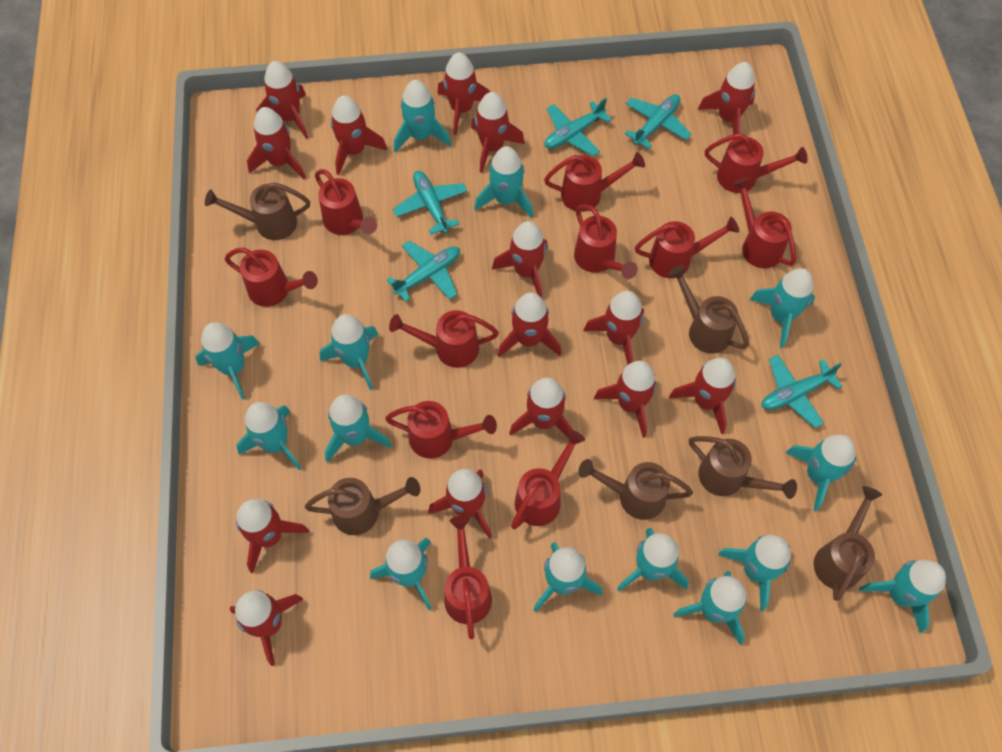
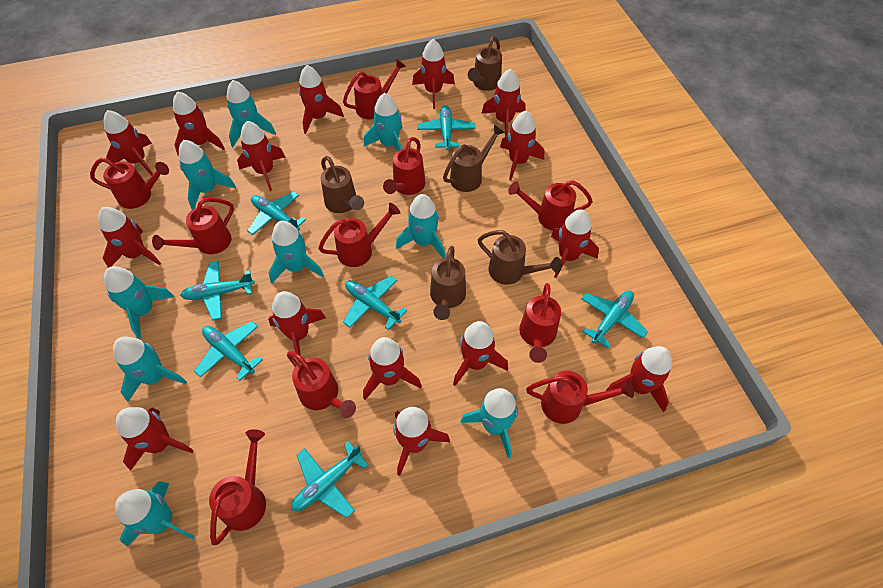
brown watering can: 6 -> 5
red watering can: 11 -> 10
turquoise plane: 5 -> 7
turquoise rocket: 14 -> 9

